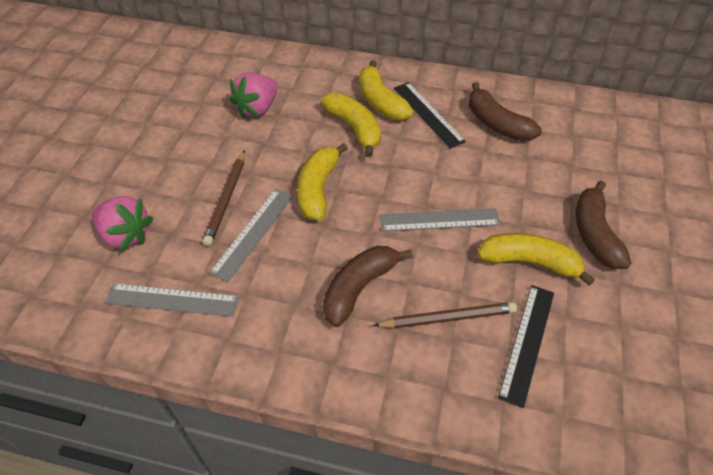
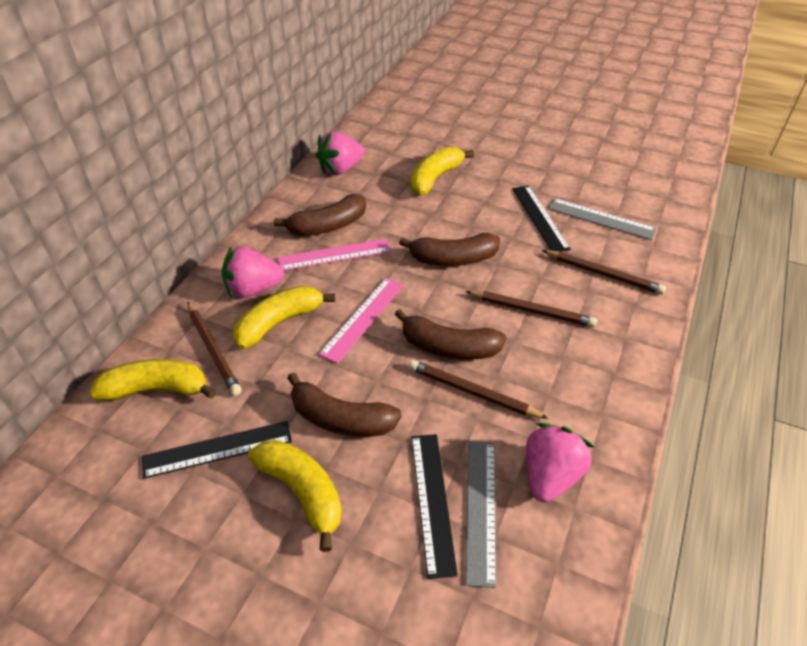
black ruler: 2 -> 3
brown banana: 3 -> 4
brown pencil: 2 -> 4
grey ruler: 3 -> 2
pink ruler: 0 -> 2
pink strawberry: 2 -> 3

